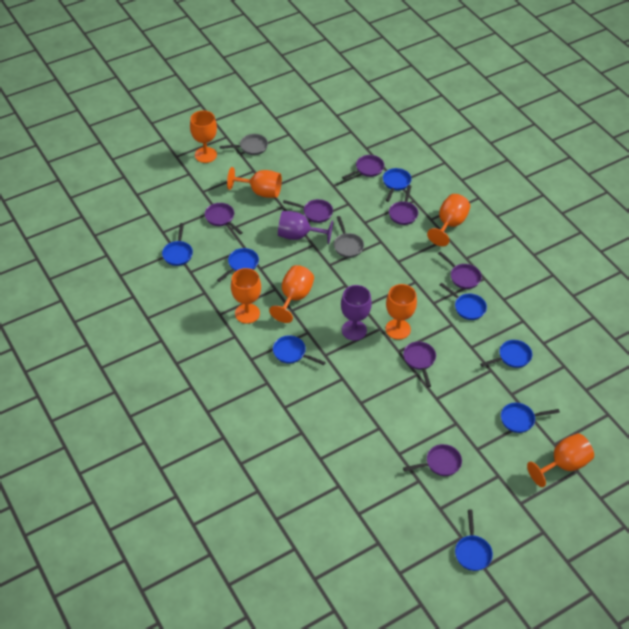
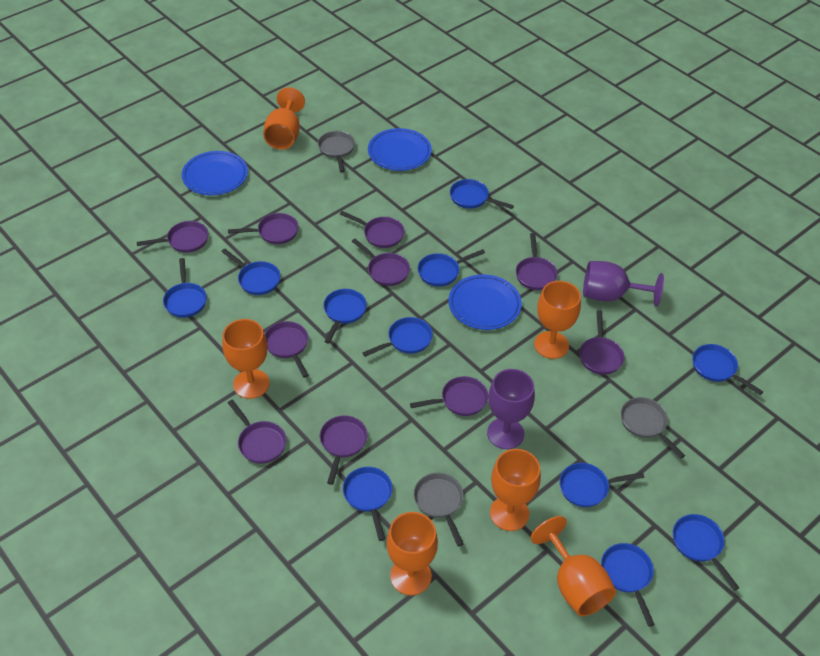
blue pan: 8 -> 11
blue plate: 0 -> 3
grey pan: 2 -> 3
orange goblet: 7 -> 6
purple pan: 7 -> 10

